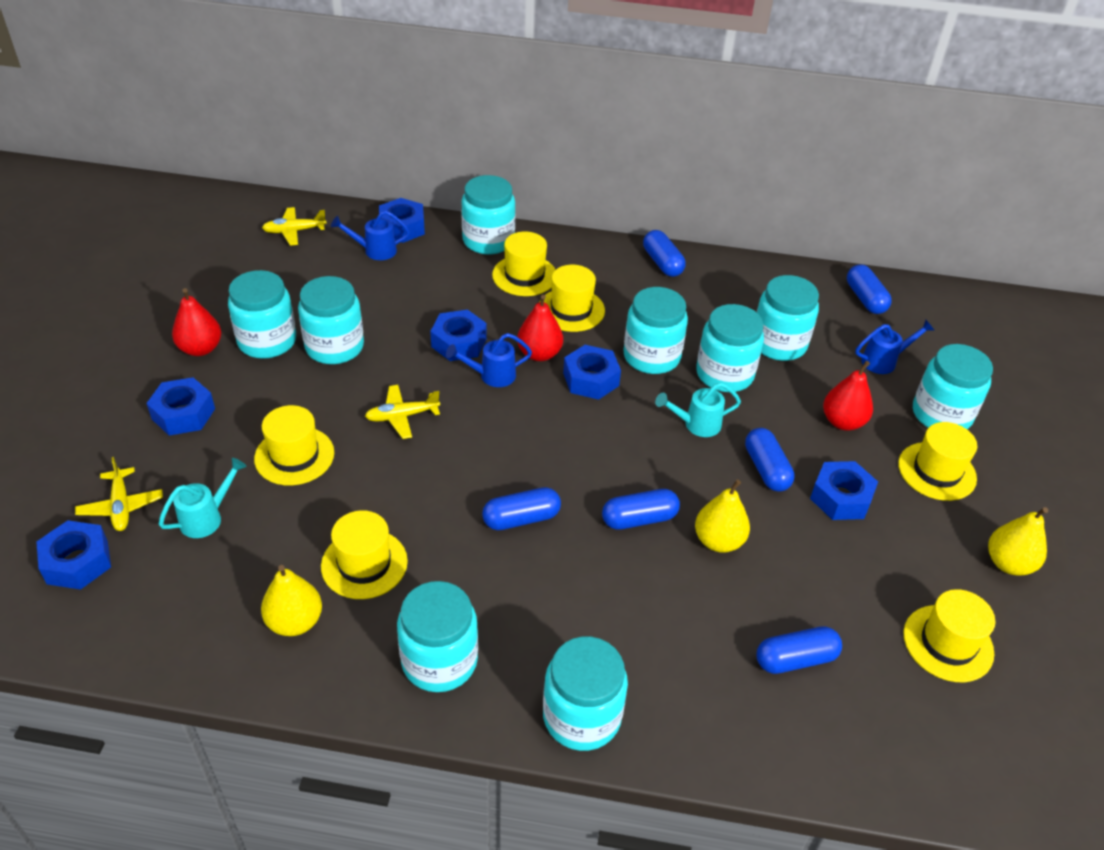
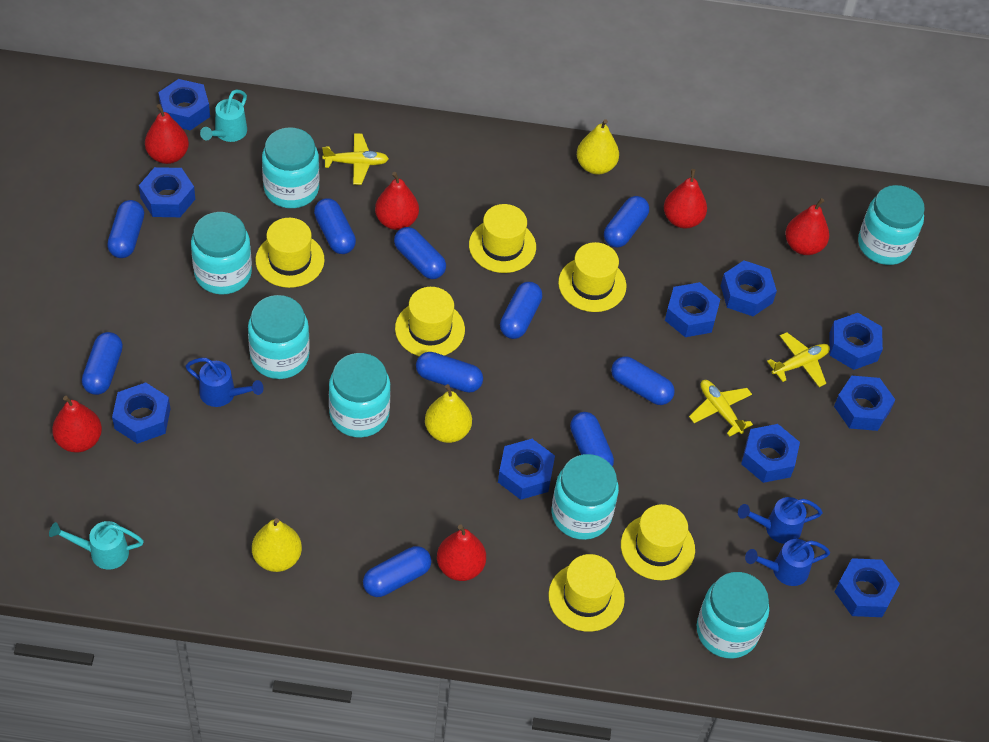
blue capsule: 6 -> 10
blue nut: 6 -> 10
red pear: 3 -> 6
turquoise jar: 9 -> 7

